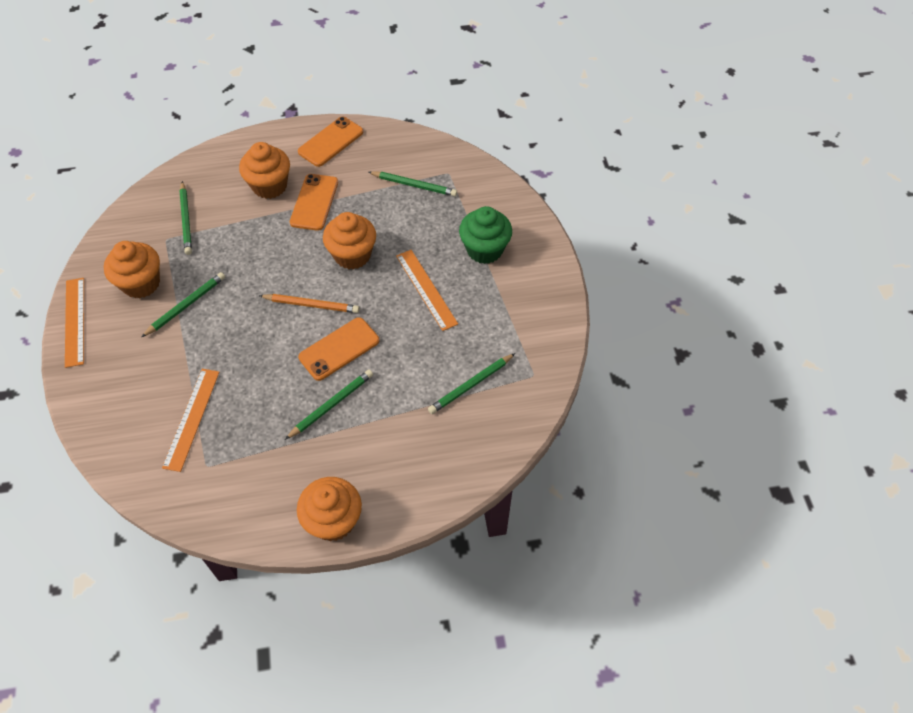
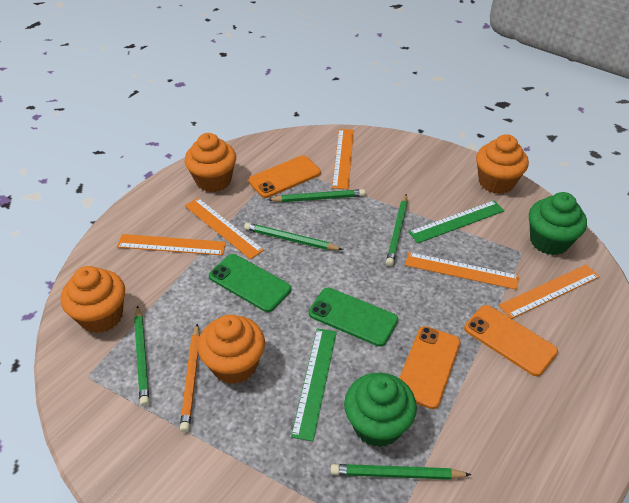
green cupcake: 1 -> 2
green phone: 0 -> 2
green ruler: 0 -> 2
orange ruler: 3 -> 5

